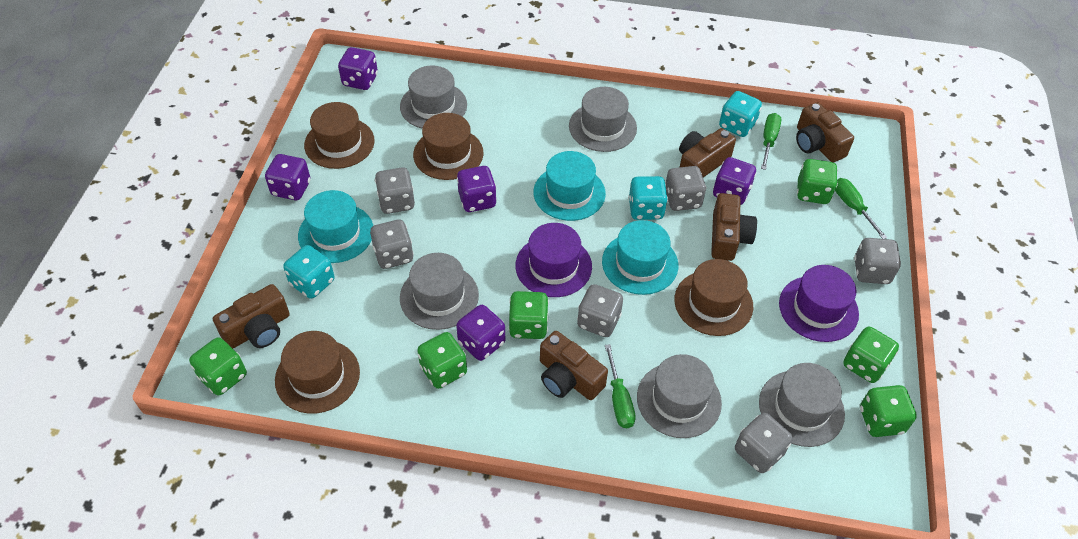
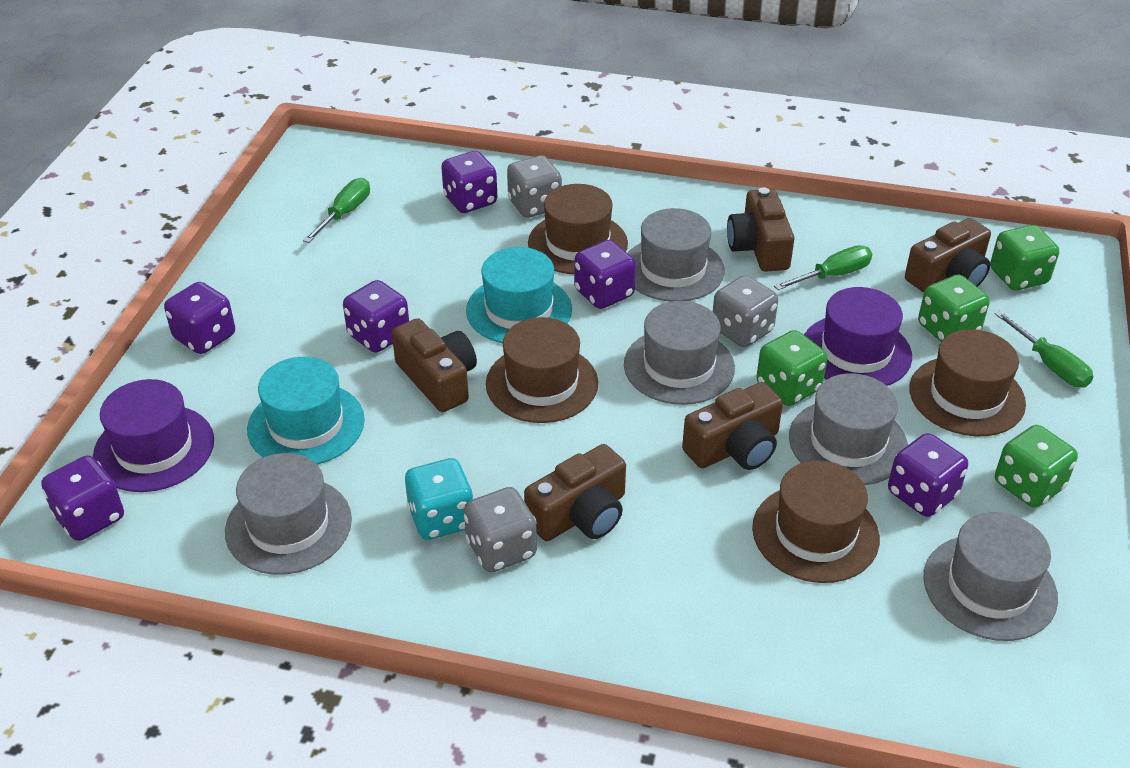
green dice: 6 -> 4
grey dice: 6 -> 3
purple dice: 5 -> 6
turquoise dice: 3 -> 1
turquoise hat: 3 -> 2

